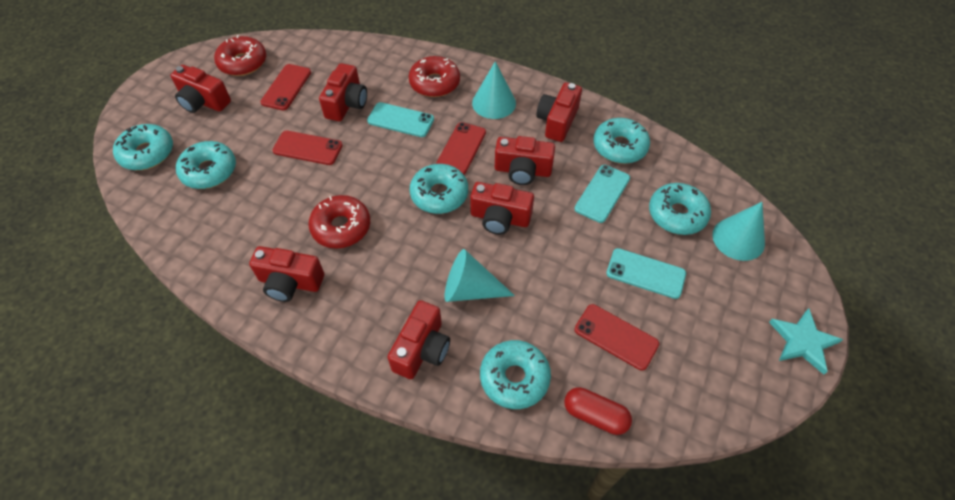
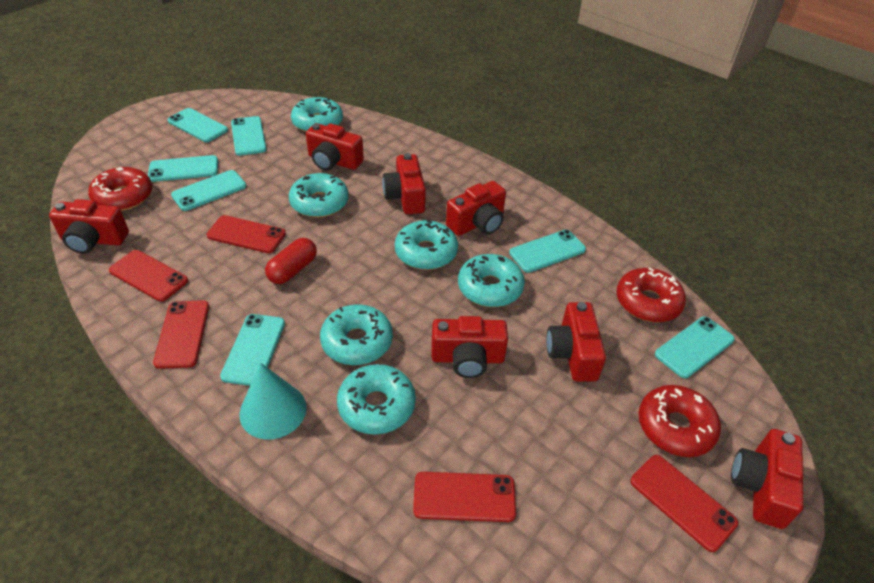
red phone: 4 -> 5
turquoise cone: 3 -> 1
turquoise phone: 3 -> 7
turquoise star: 1 -> 0

